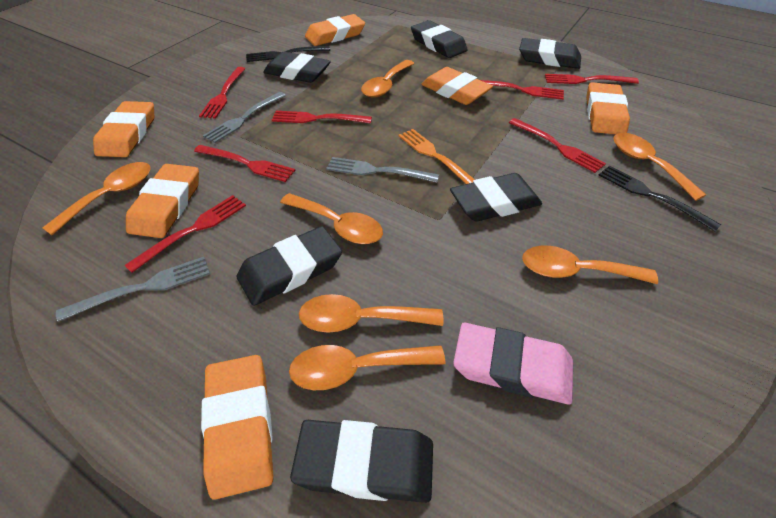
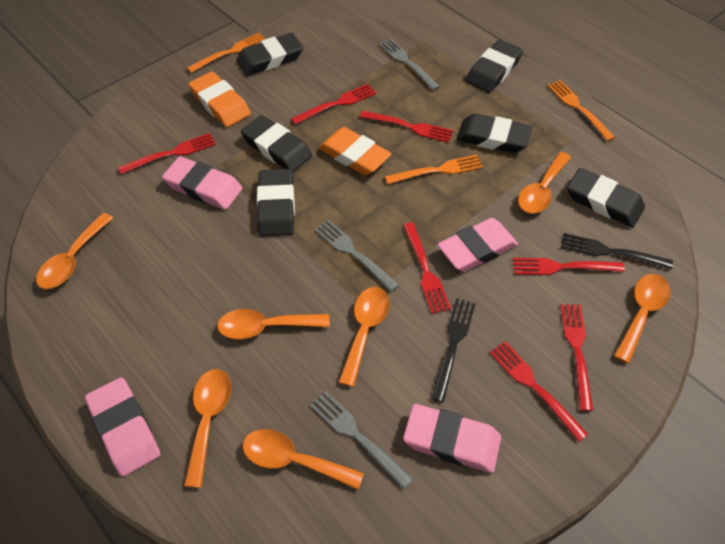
orange eraser: 6 -> 2
orange fork: 1 -> 3
pink eraser: 1 -> 4

